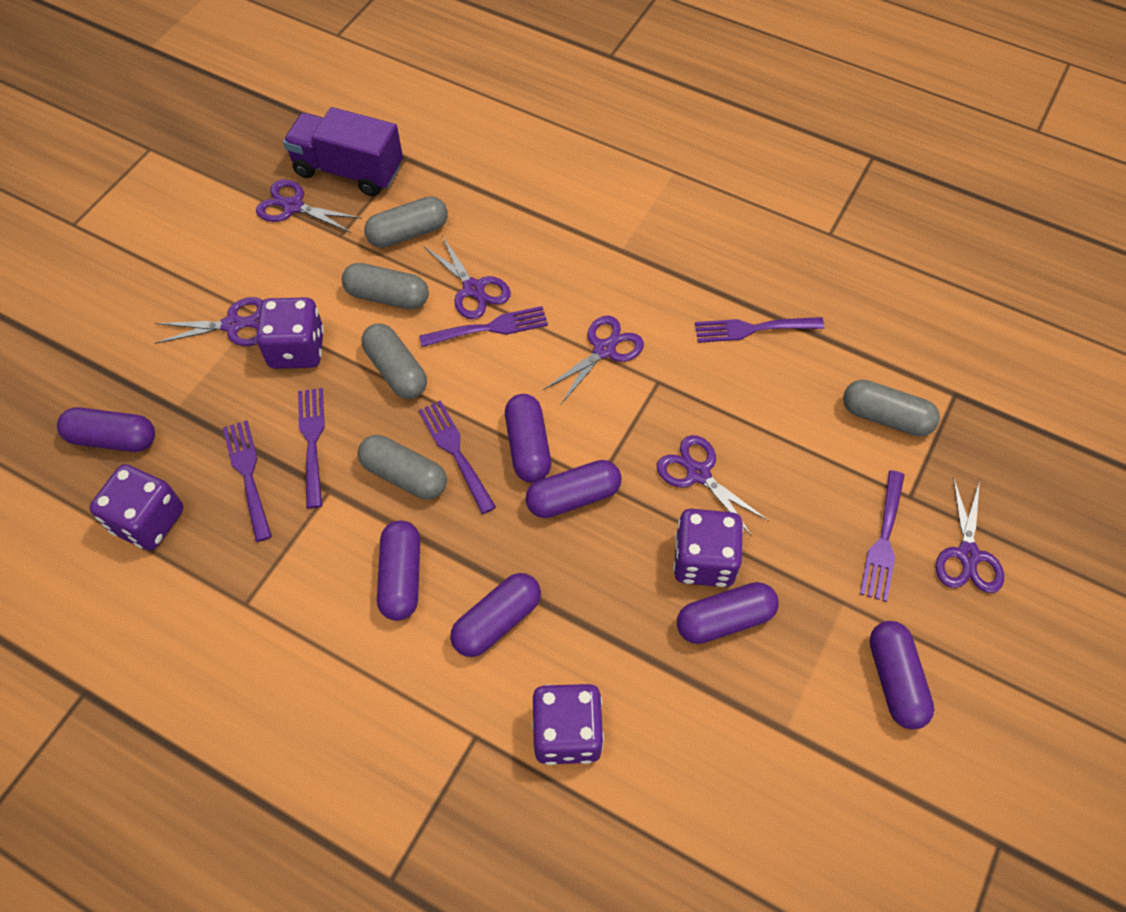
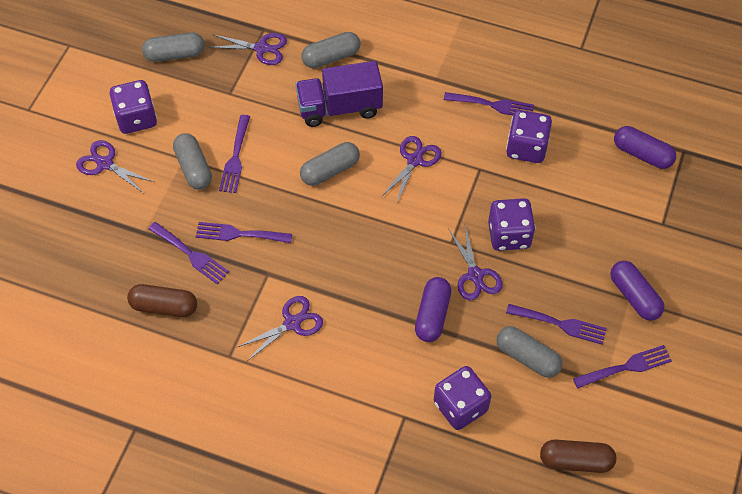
brown capsule: 0 -> 2
purple capsule: 7 -> 3
purple scissors: 6 -> 5

